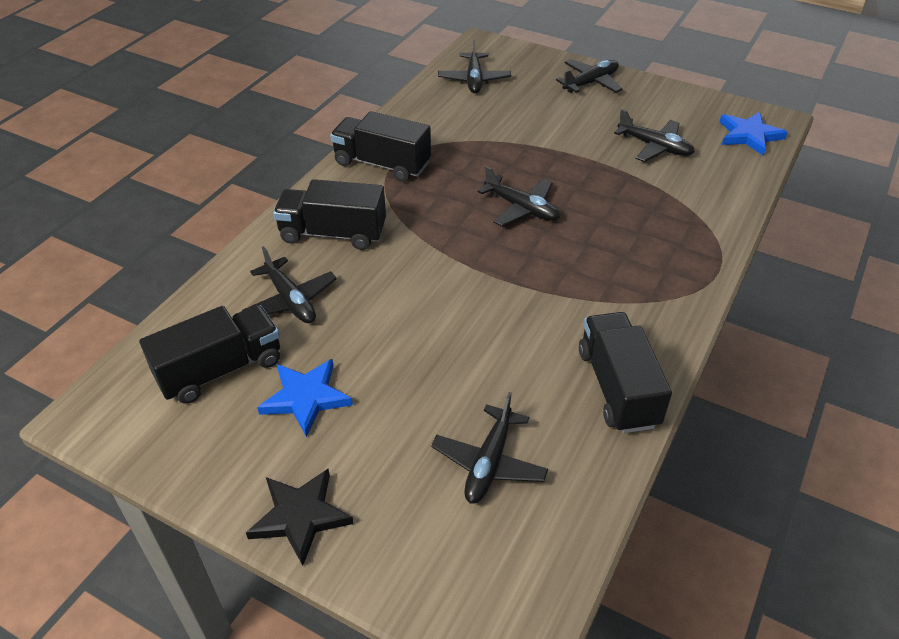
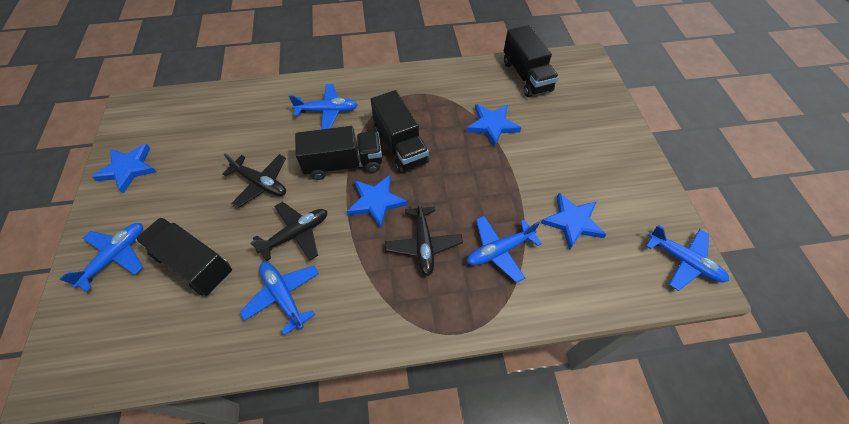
black plane: 6 -> 3
black star: 1 -> 0
blue plane: 0 -> 5
blue star: 2 -> 4

